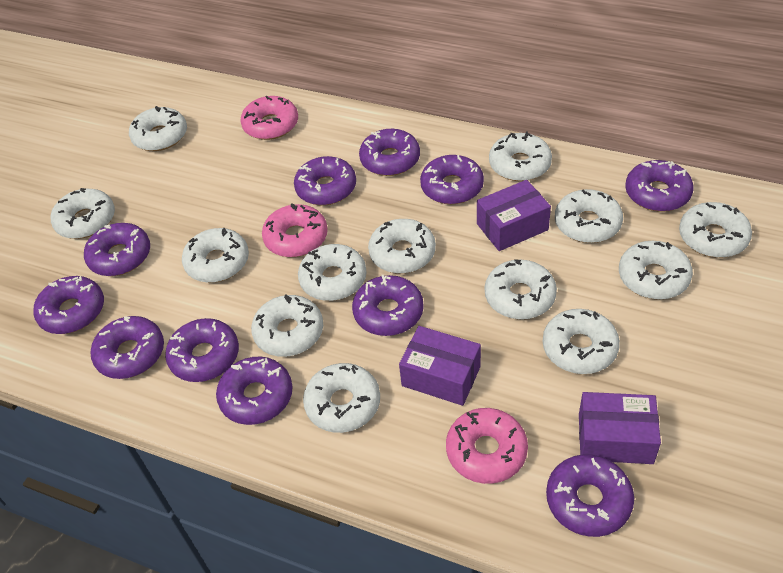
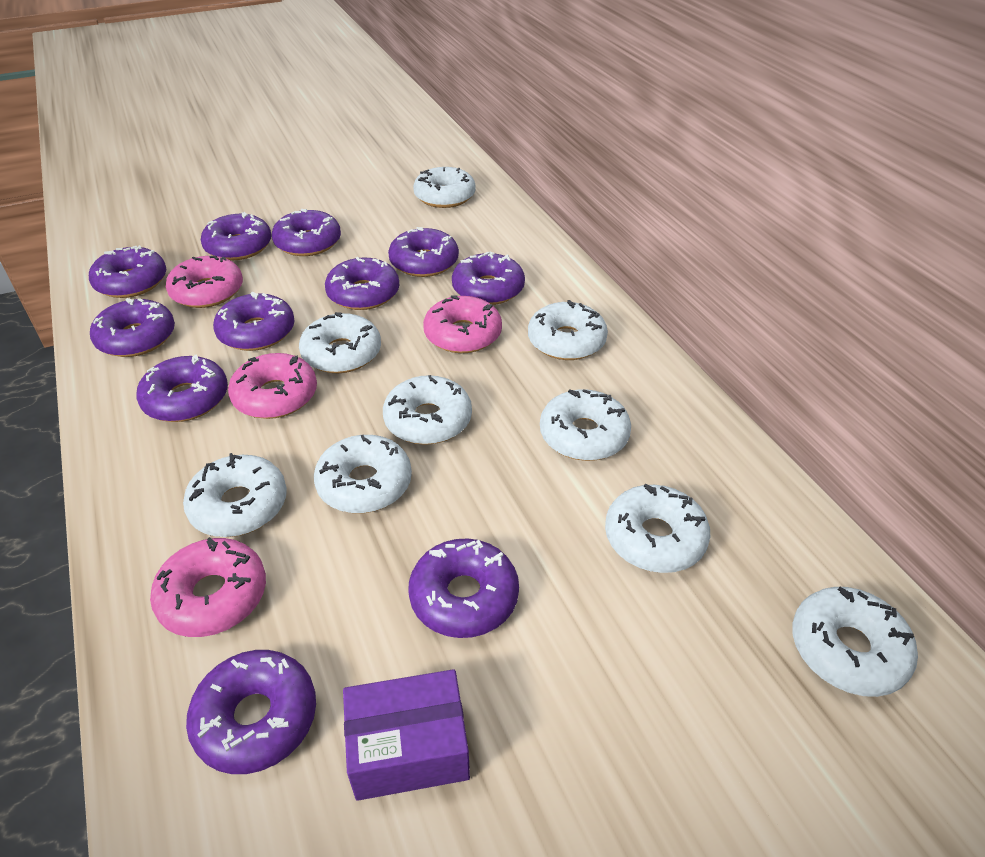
pink donut: 3 -> 4
purple box: 3 -> 1
white donut: 13 -> 9

